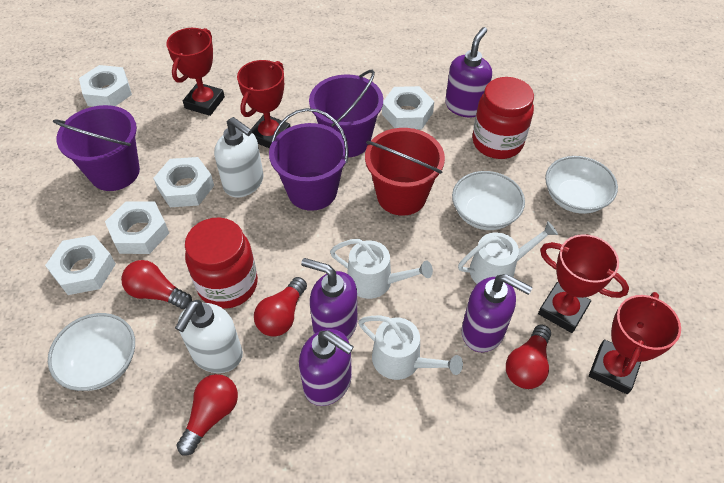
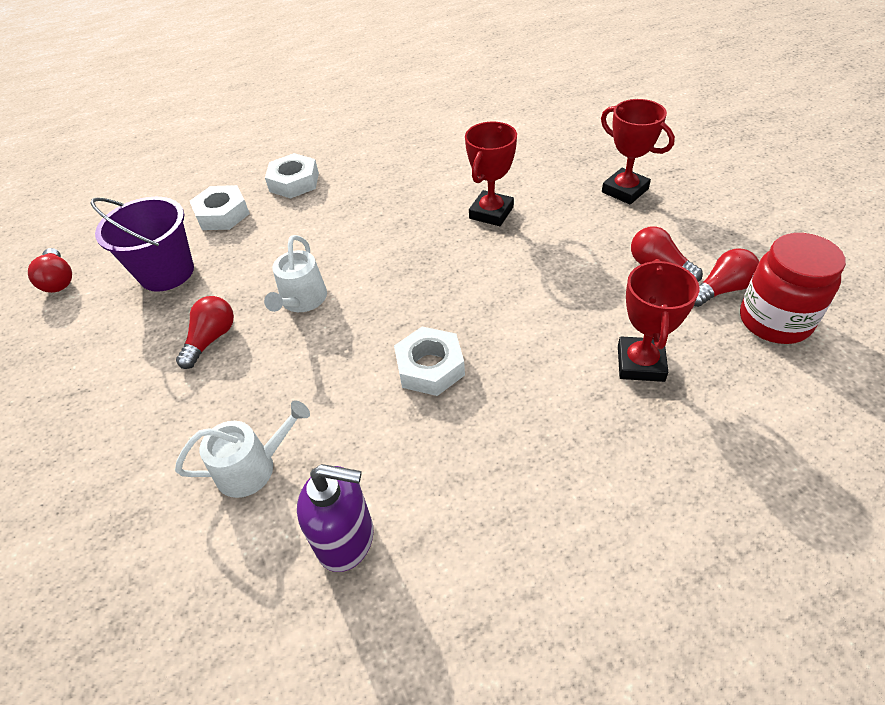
purple bucket: 3 -> 1
purple soap dispenser: 4 -> 1
red bucket: 1 -> 0
red jar: 2 -> 1
red trophy: 4 -> 3
white bowl: 3 -> 0
white nut: 5 -> 3
white soap dispenser: 2 -> 0
white watering can: 3 -> 2

